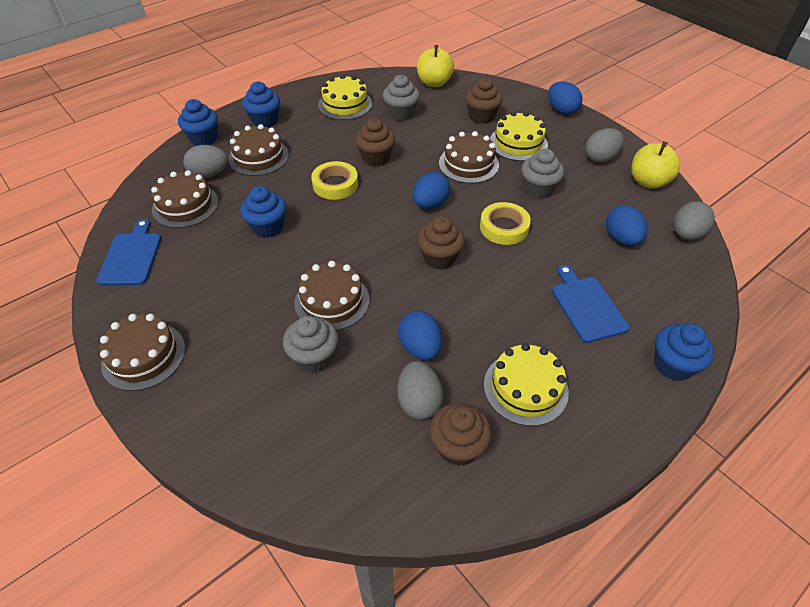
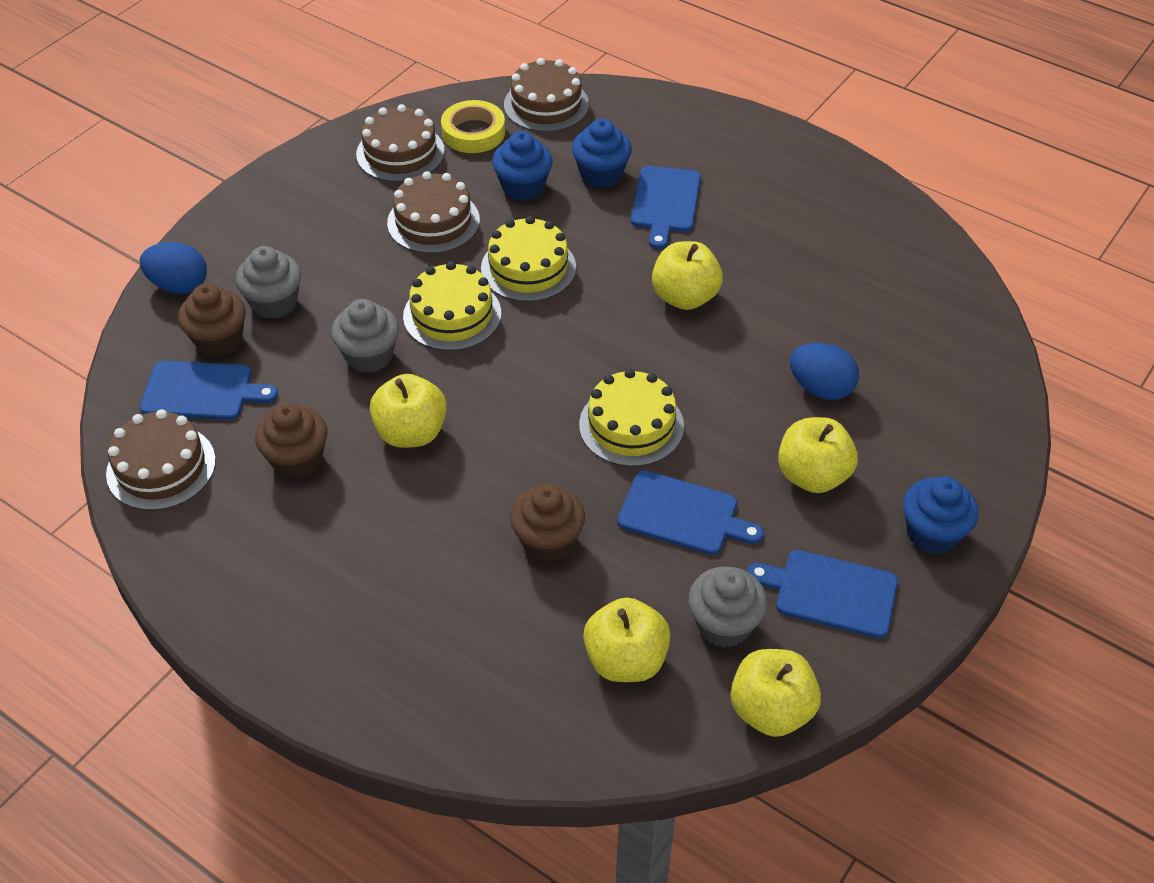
blue cupcake: 4 -> 3
blue cutting board: 2 -> 4
blue egg: 4 -> 2
brown cake: 5 -> 4
brown cupcake: 4 -> 3
grey egg: 4 -> 0
yellow apple: 2 -> 5
yellow tape: 2 -> 1

